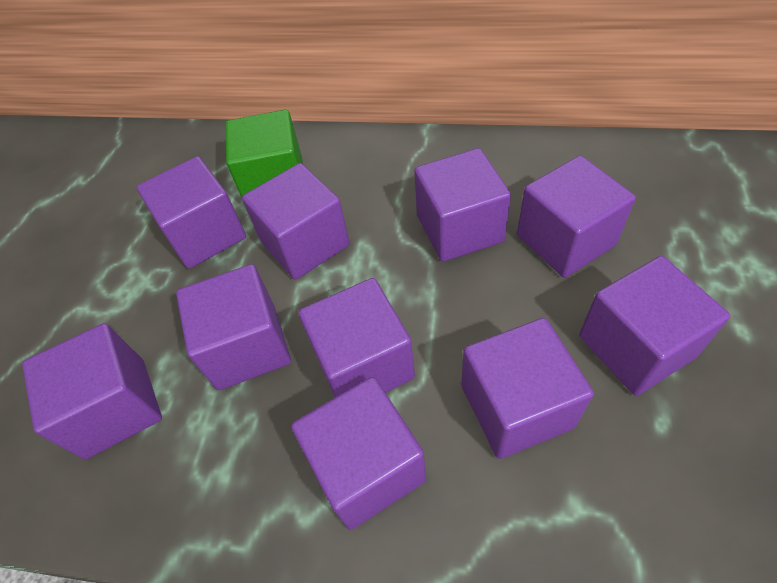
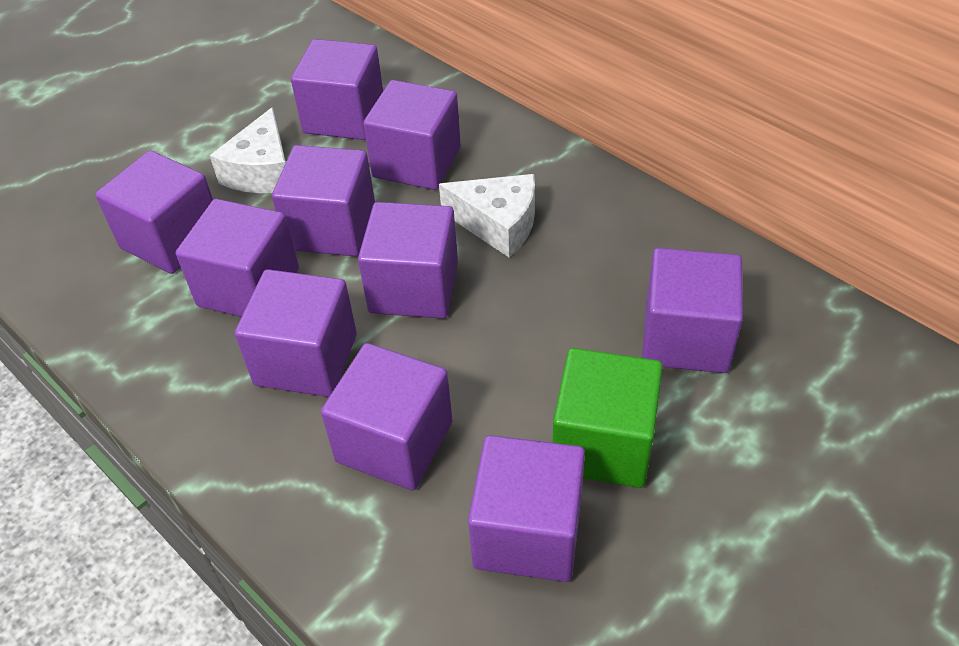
white cheese: 0 -> 2

